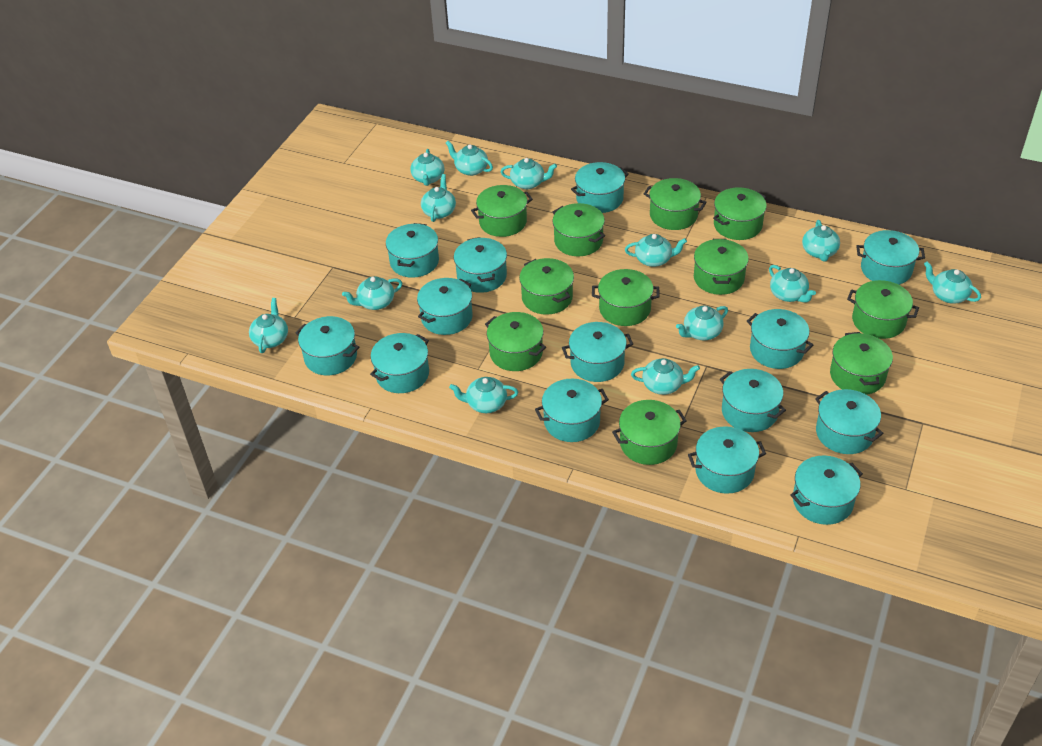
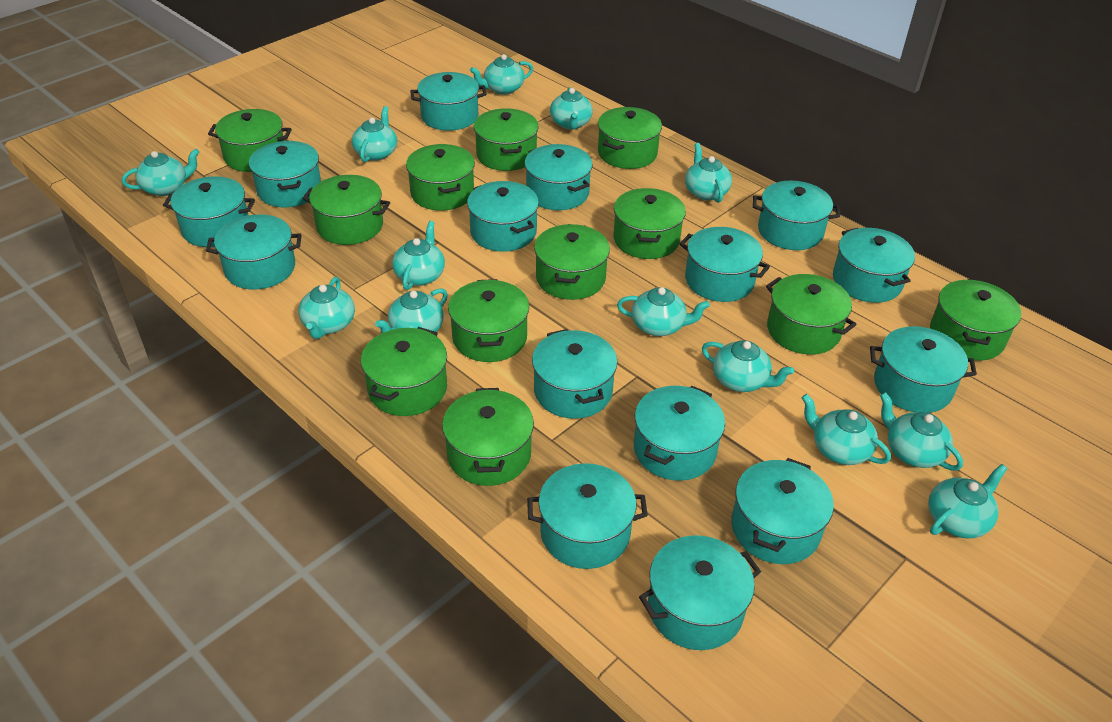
green pot: 11 -> 12
turquoise pot: 14 -> 15

